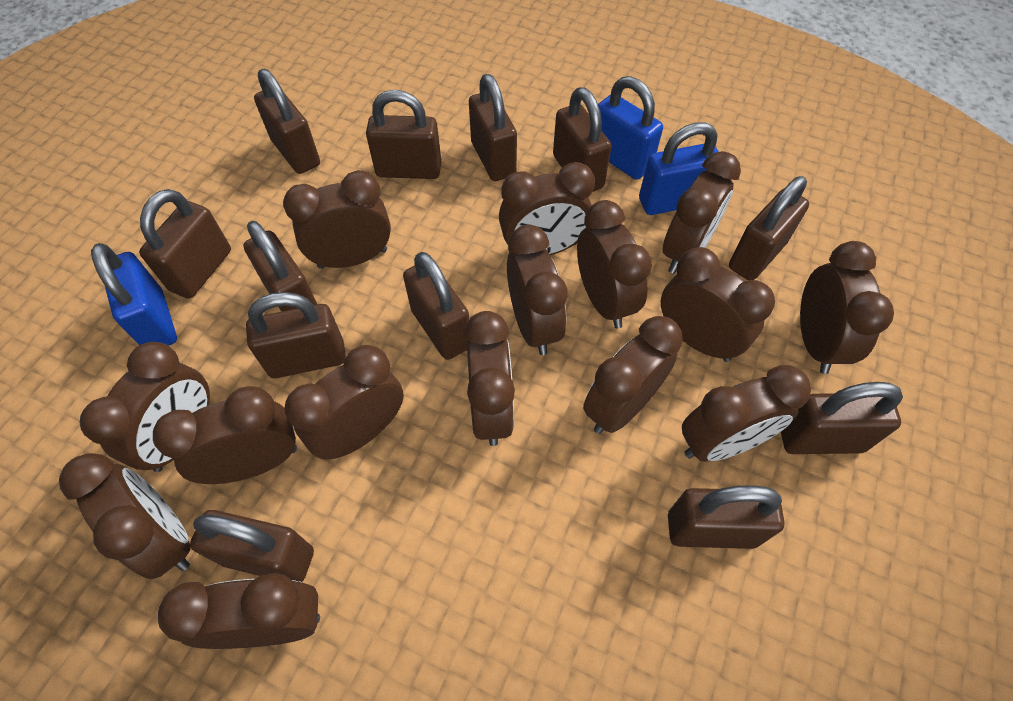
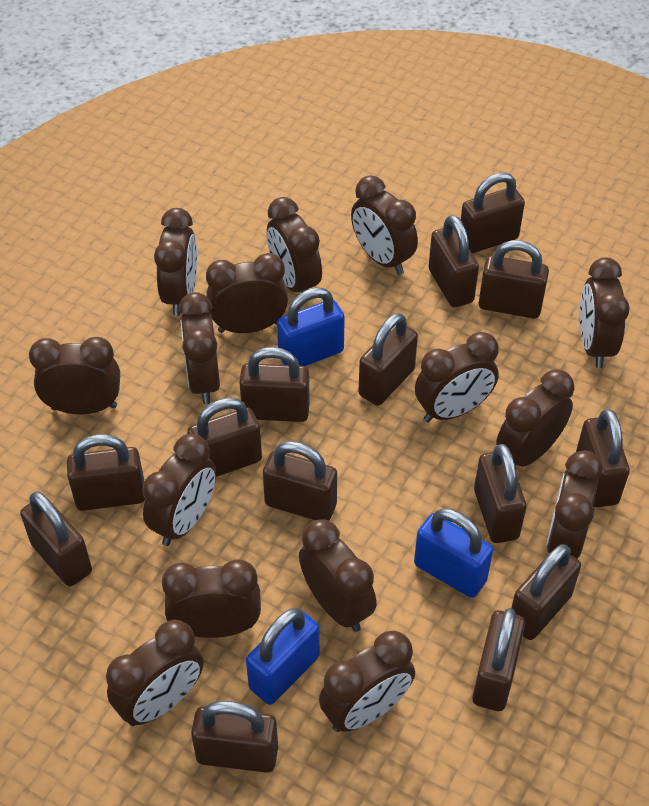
brown padlock: 12 -> 14

